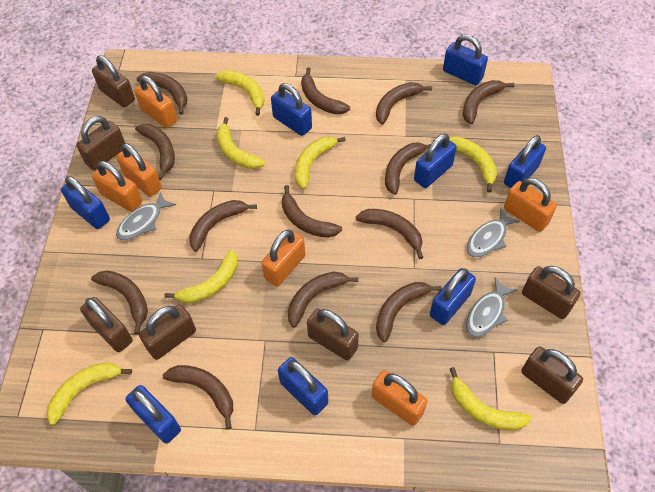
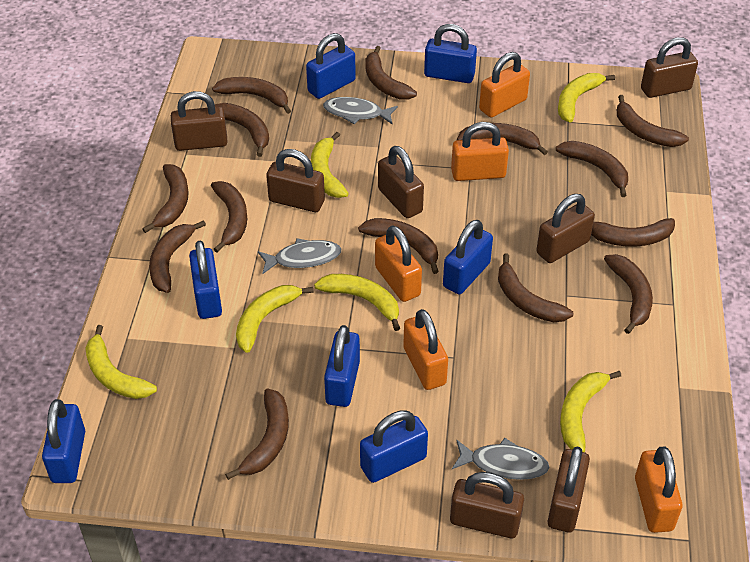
blue padlock: 8 -> 7
brown banana: 13 -> 14
orange padlock: 6 -> 5
yellow banana: 7 -> 6

